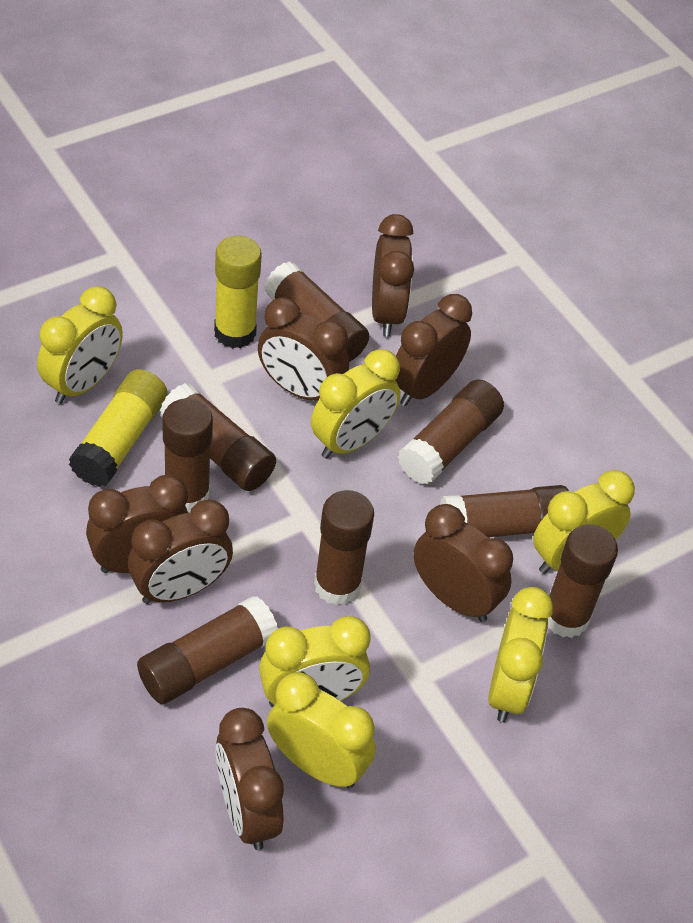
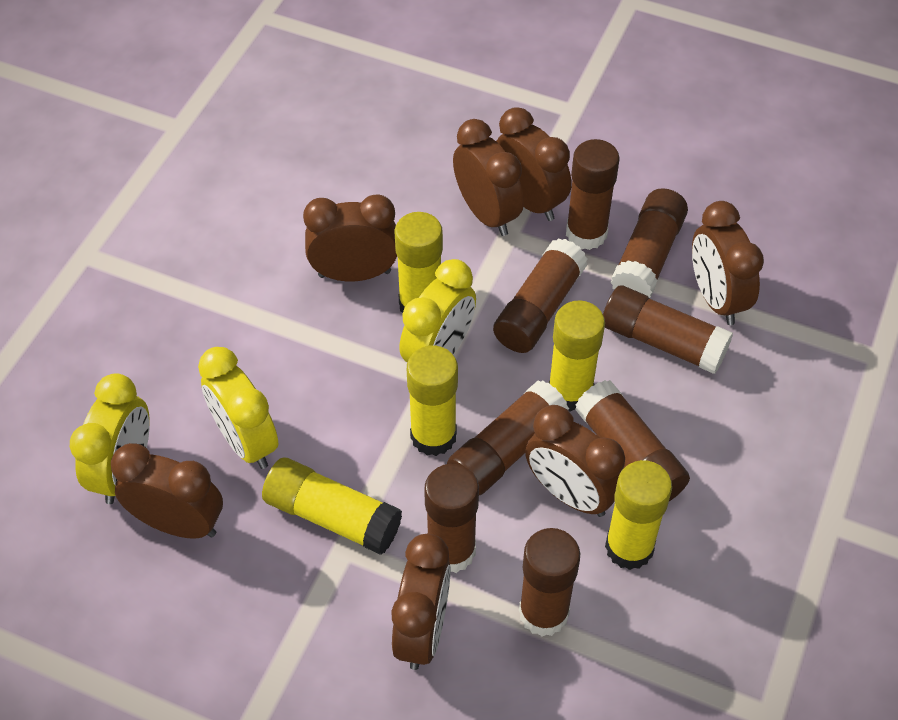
yellow clock: 6 -> 3
yellow glue stick: 2 -> 5

